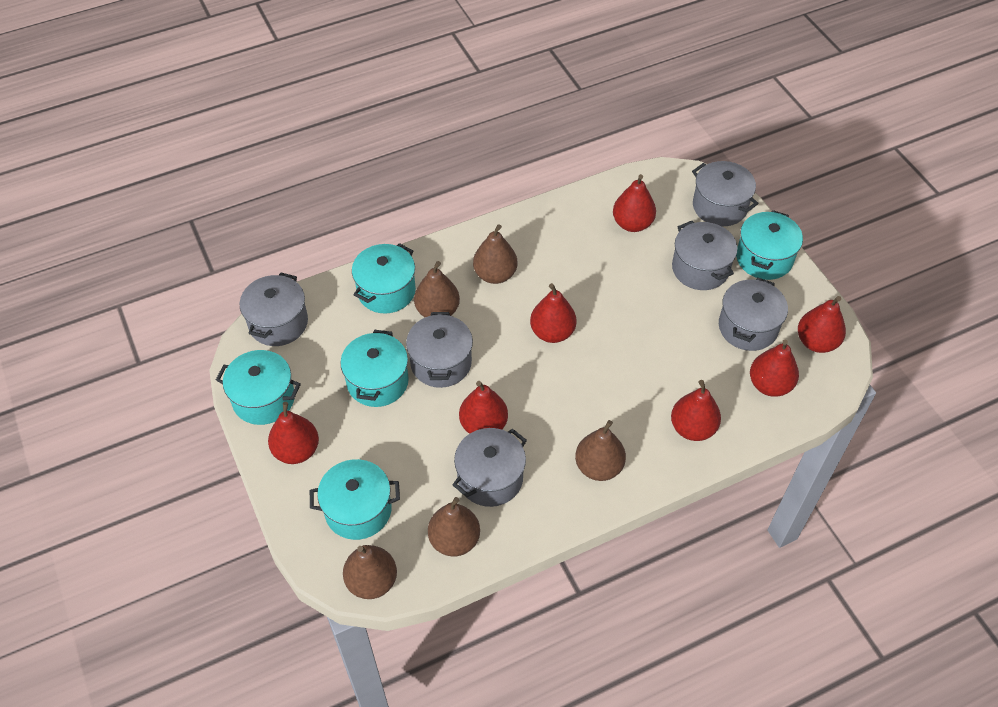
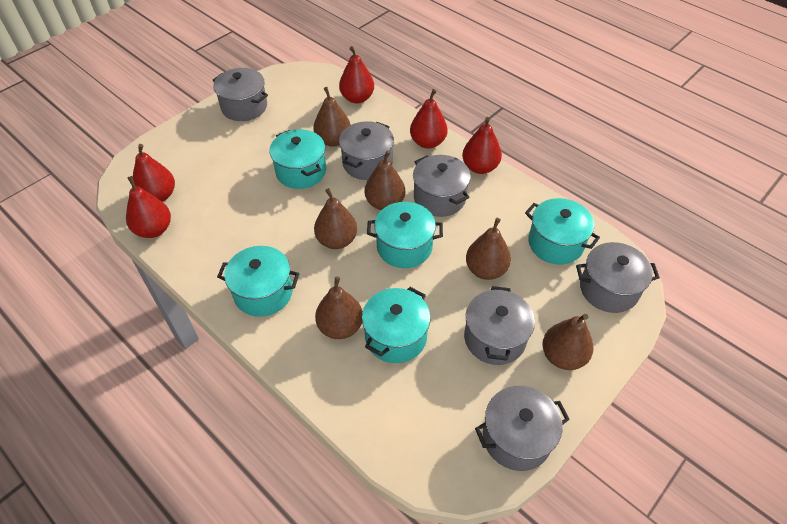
brown pear: 5 -> 6
red pear: 7 -> 5

